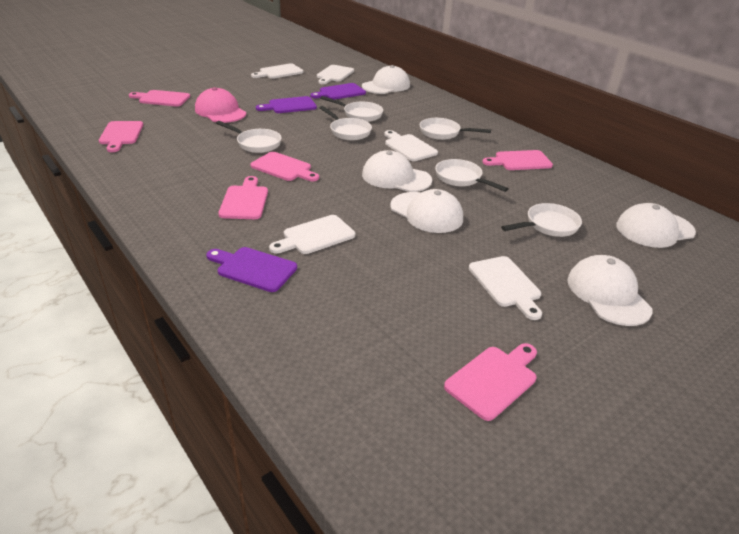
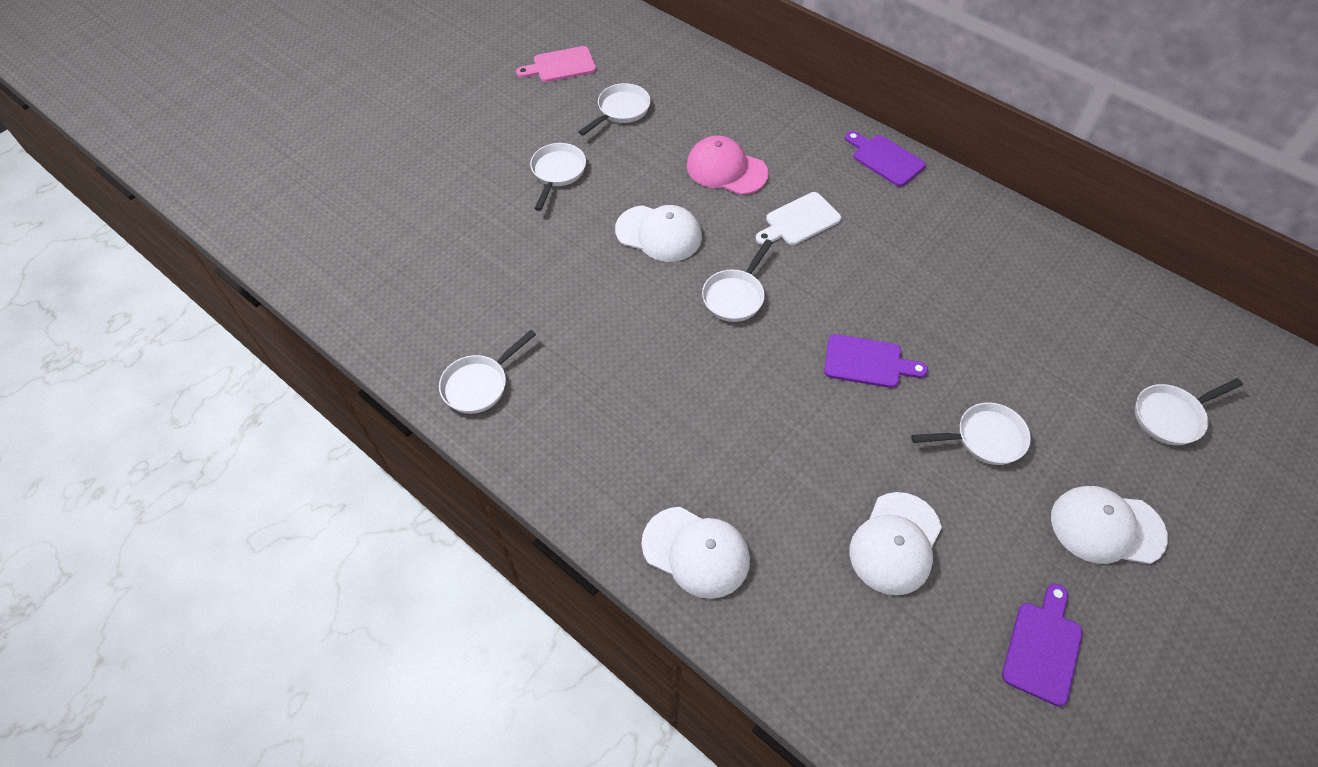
pink cutting board: 6 -> 1
white cap: 5 -> 4
white cutting board: 5 -> 1

